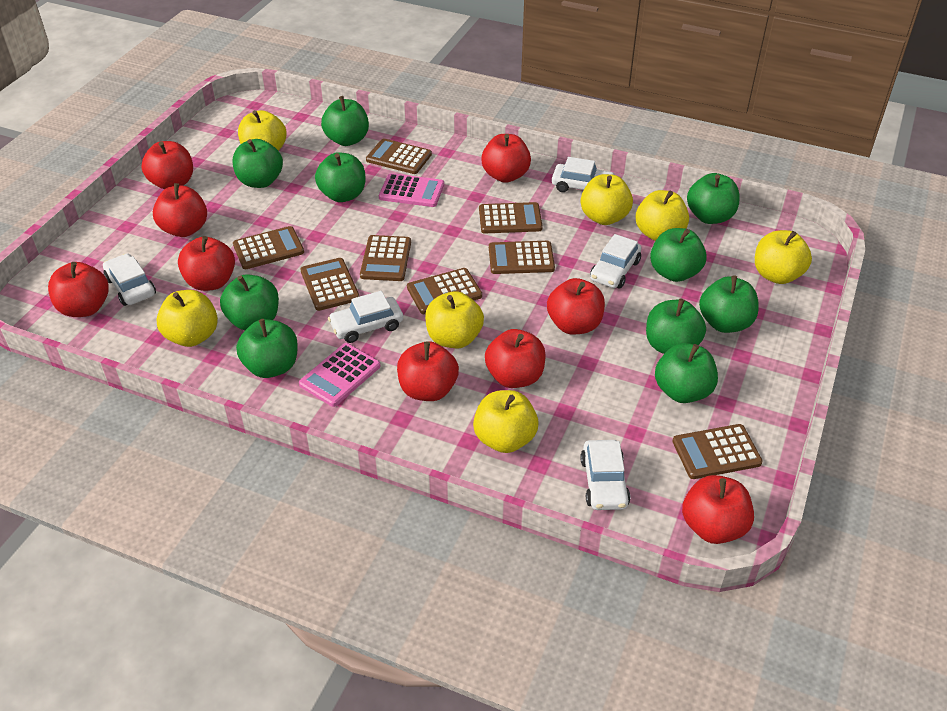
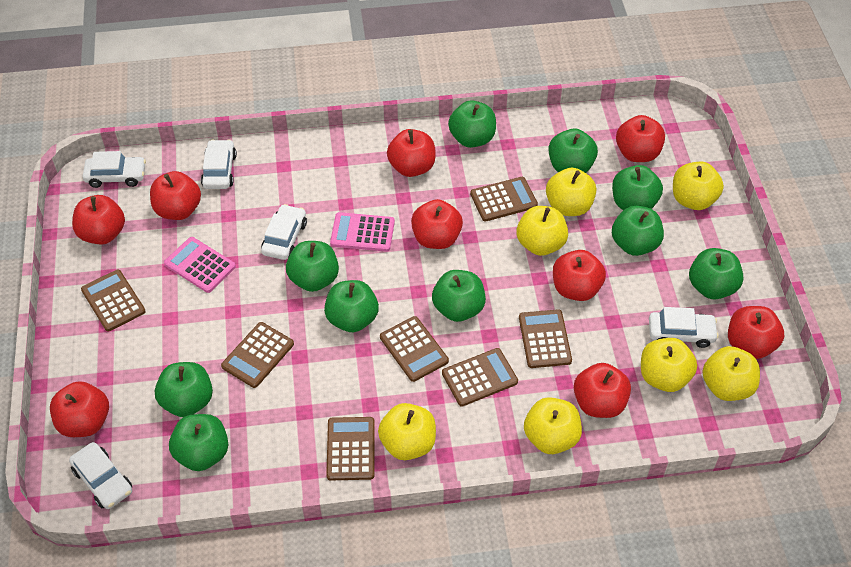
brown calculator: 8 -> 7

